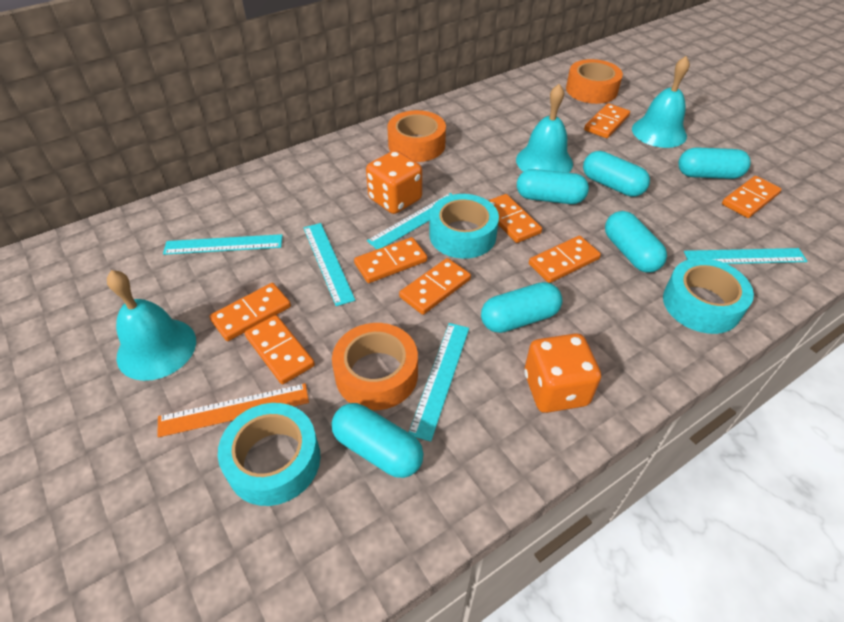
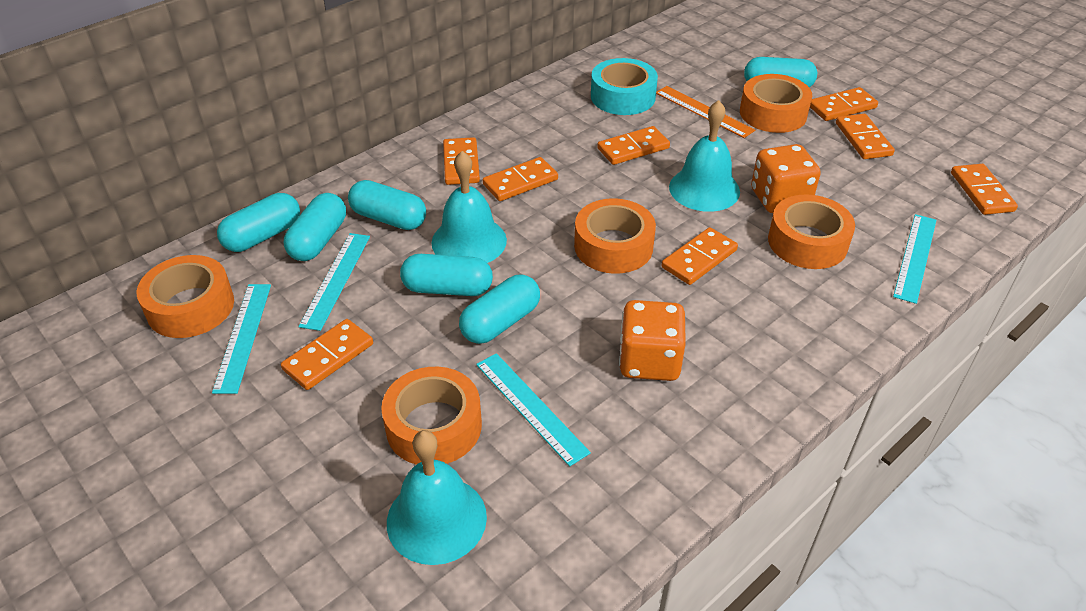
orange tape: 3 -> 5
turquoise ruler: 5 -> 4
turquoise tape: 3 -> 1

